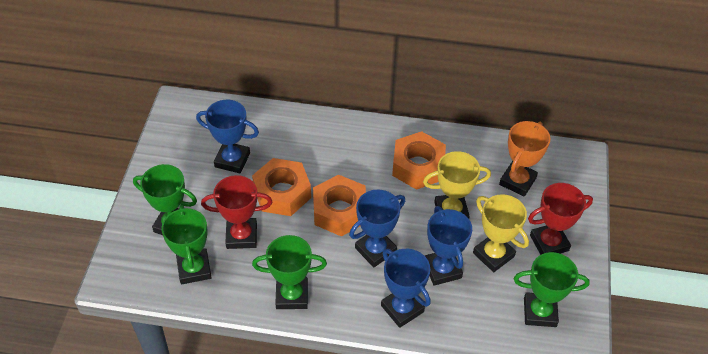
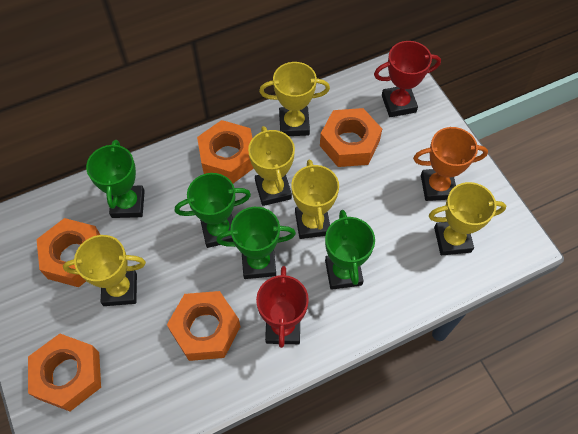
blue trophy: 4 -> 0
orange nut: 3 -> 5
yellow trophy: 2 -> 5

